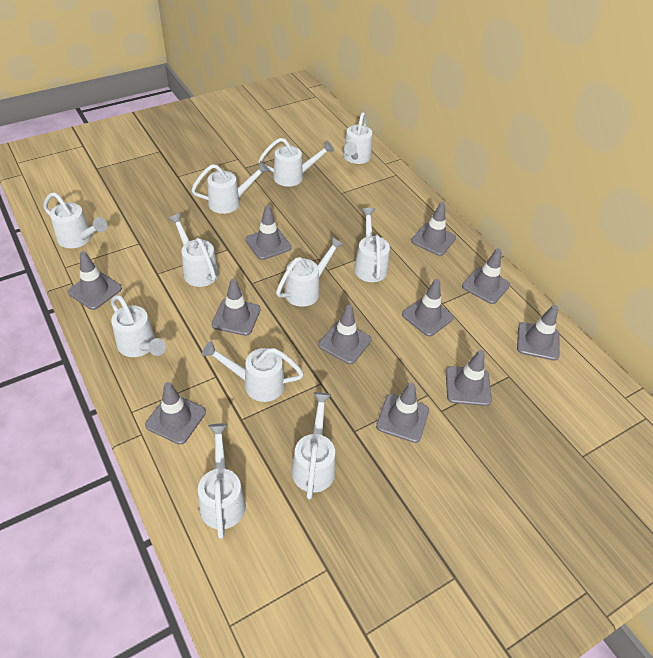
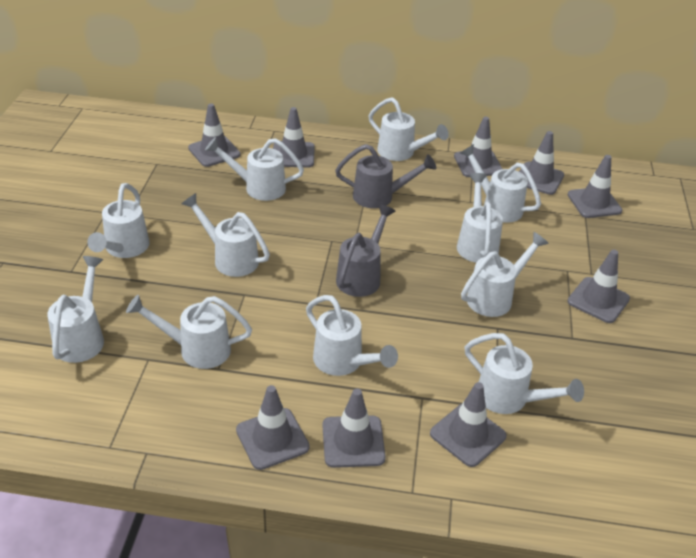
grey traffic cone: 11 -> 9
grey watering can: 0 -> 2

